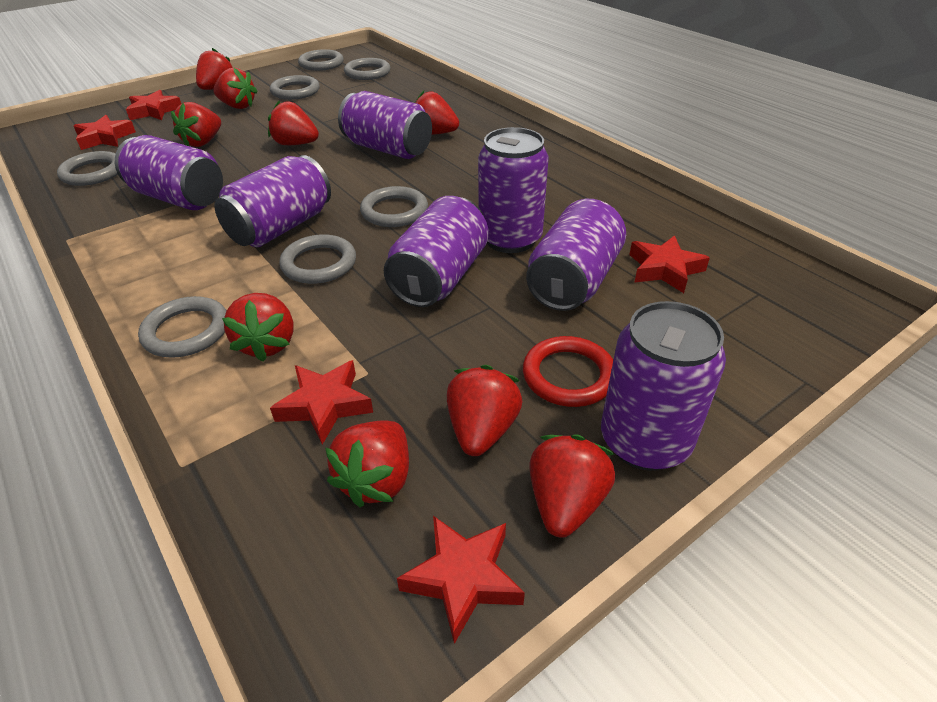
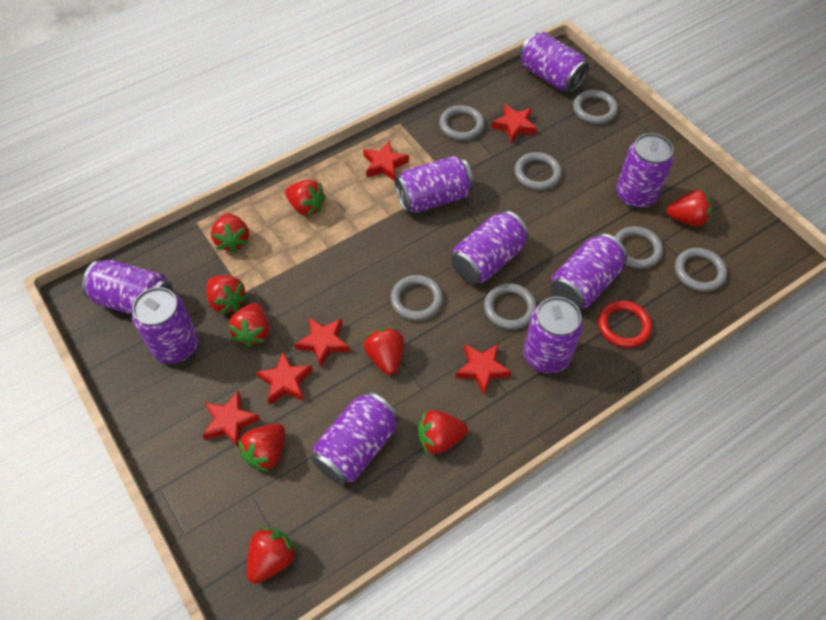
purple can: 7 -> 9
red star: 5 -> 6

